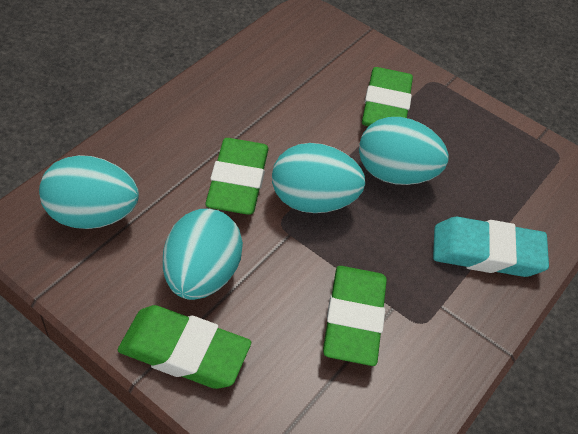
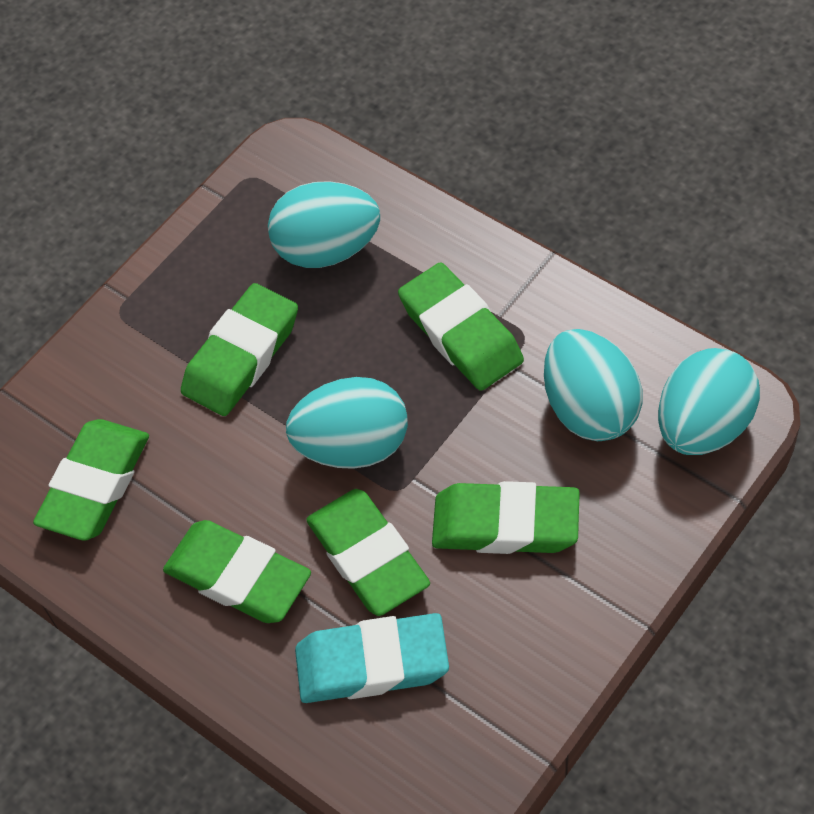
green eraser: 4 -> 6

